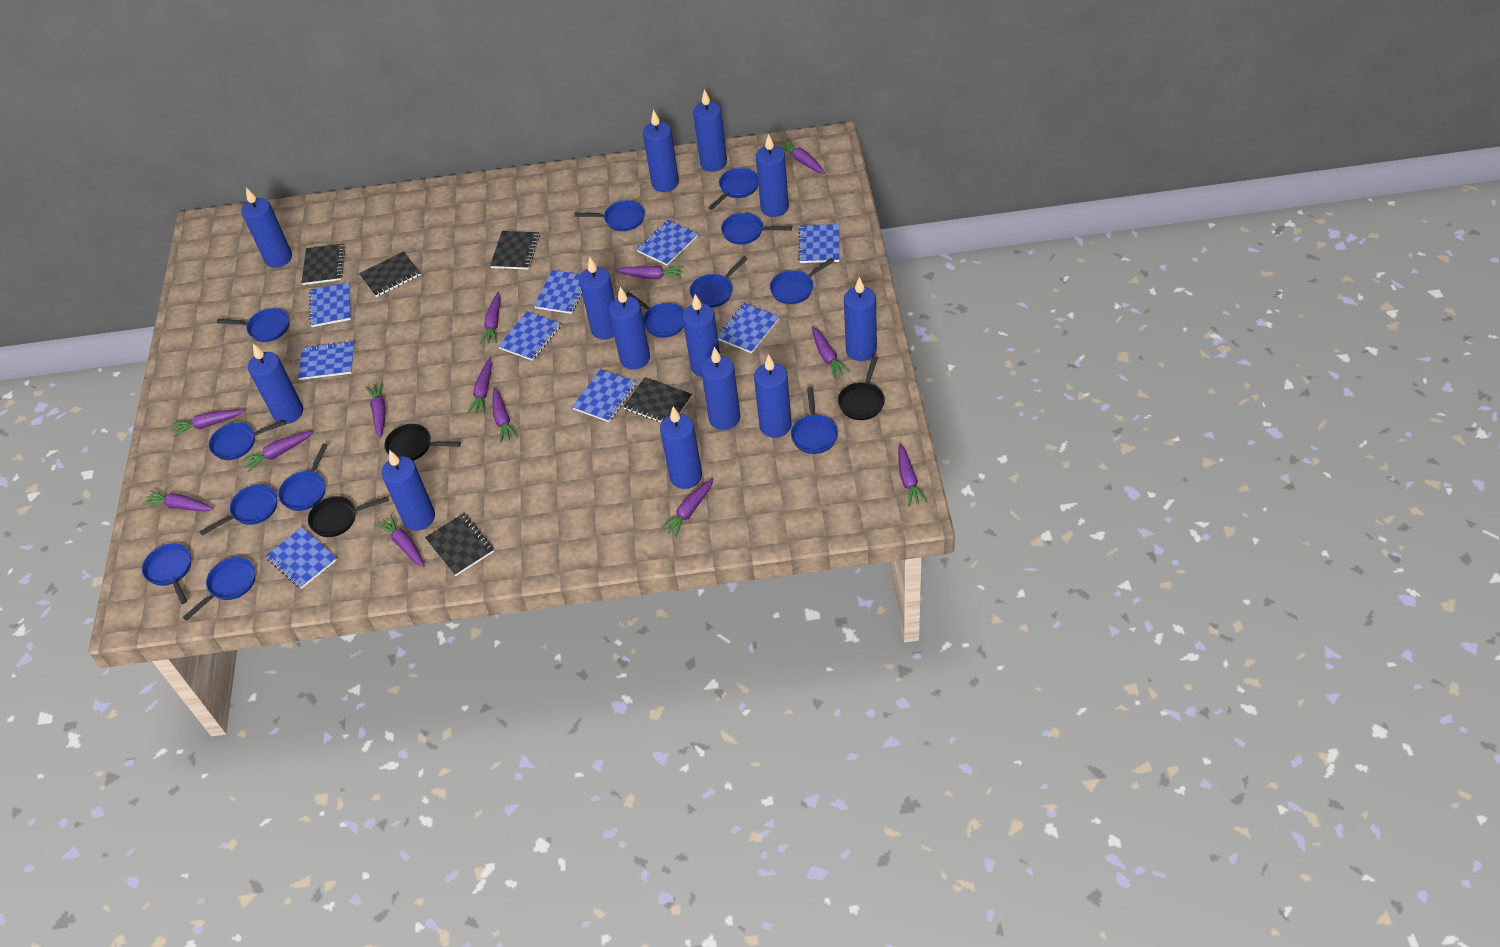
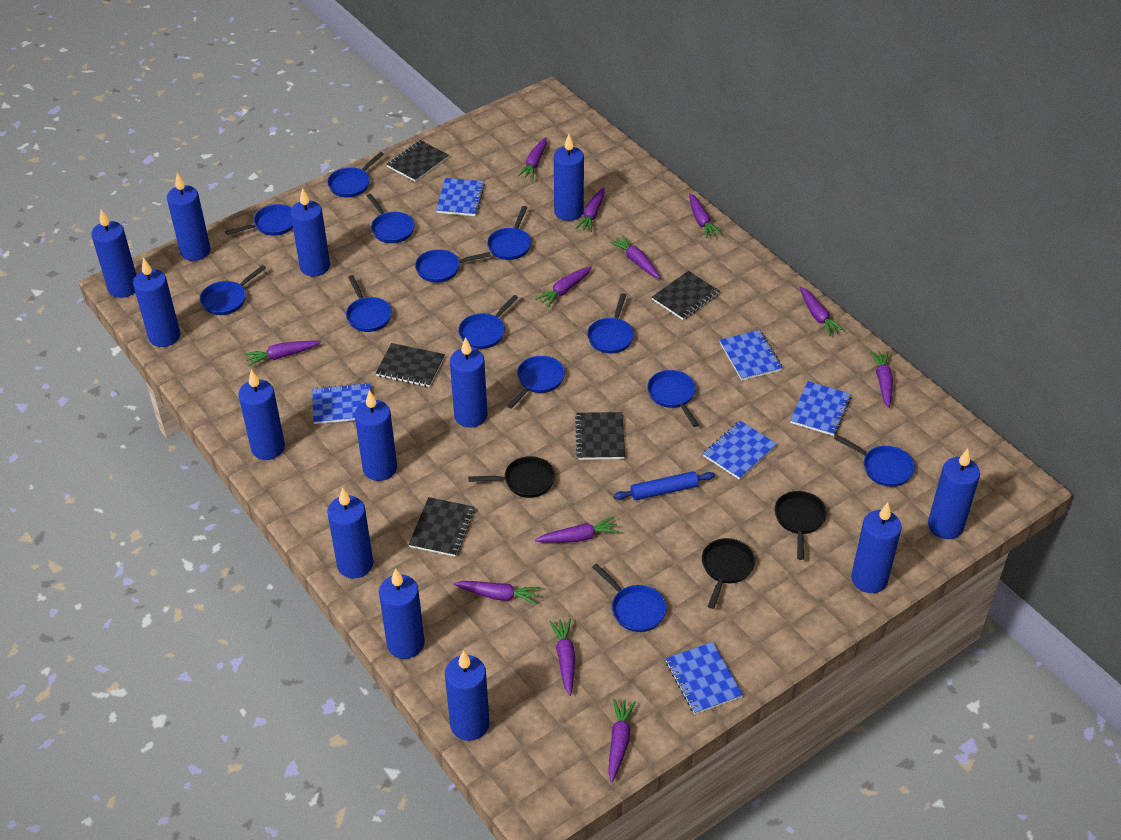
blue notebook: 9 -> 6
blue rolling pin: 0 -> 1
purple carrot: 13 -> 12

